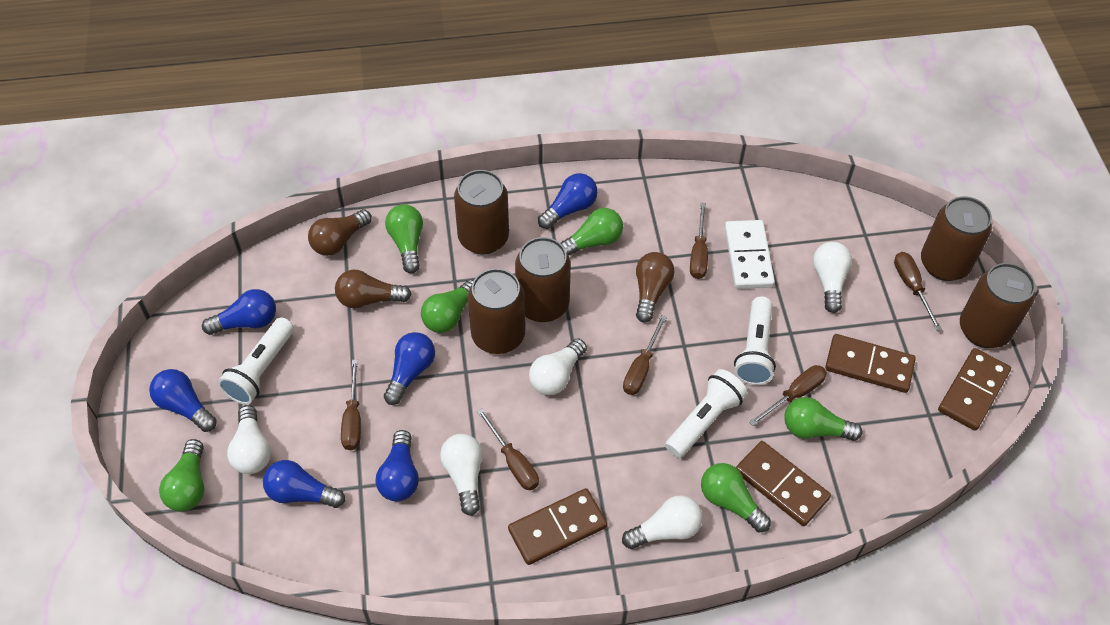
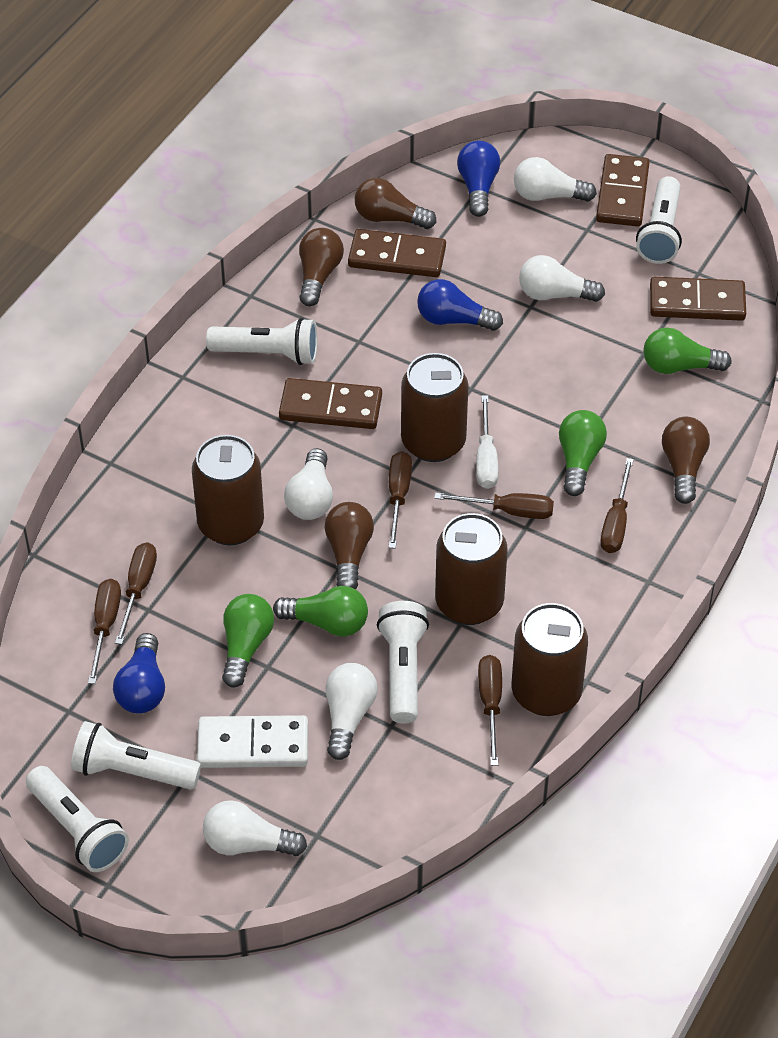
blue light bulb: 6 -> 3
brown can: 5 -> 4
brown light bulb: 3 -> 4
green light bulb: 6 -> 4
white flashlight: 3 -> 5
white screwdriver: 0 -> 1

